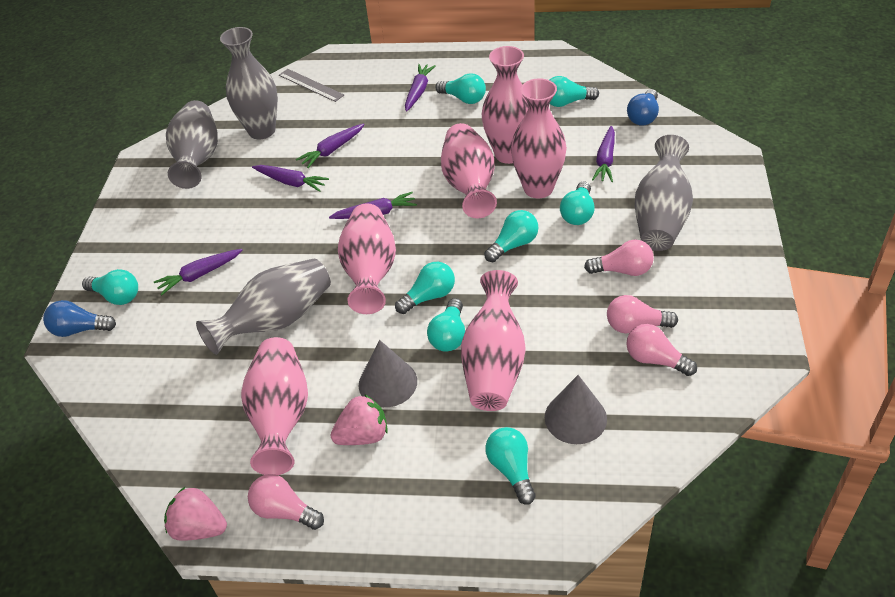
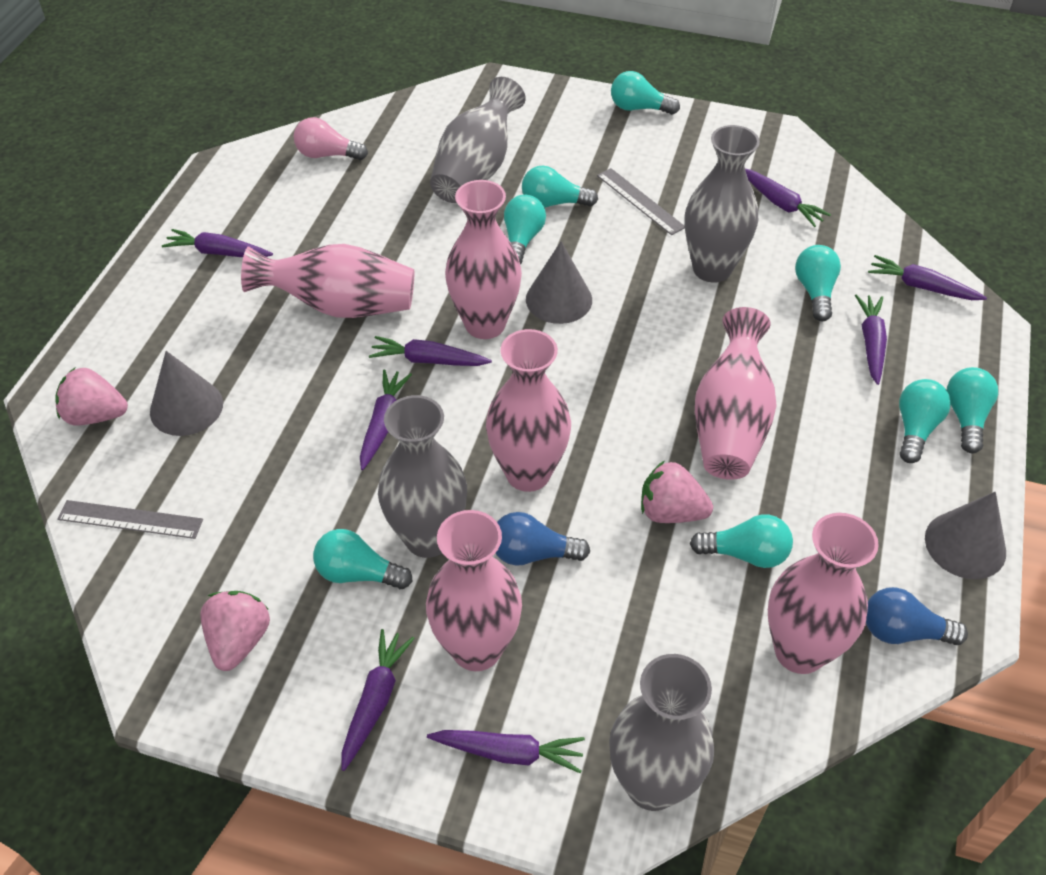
grey cone: 2 -> 3
grey ruler: 1 -> 2
pink light bulb: 4 -> 1
pink strawberry: 2 -> 3
purple carrot: 6 -> 8

